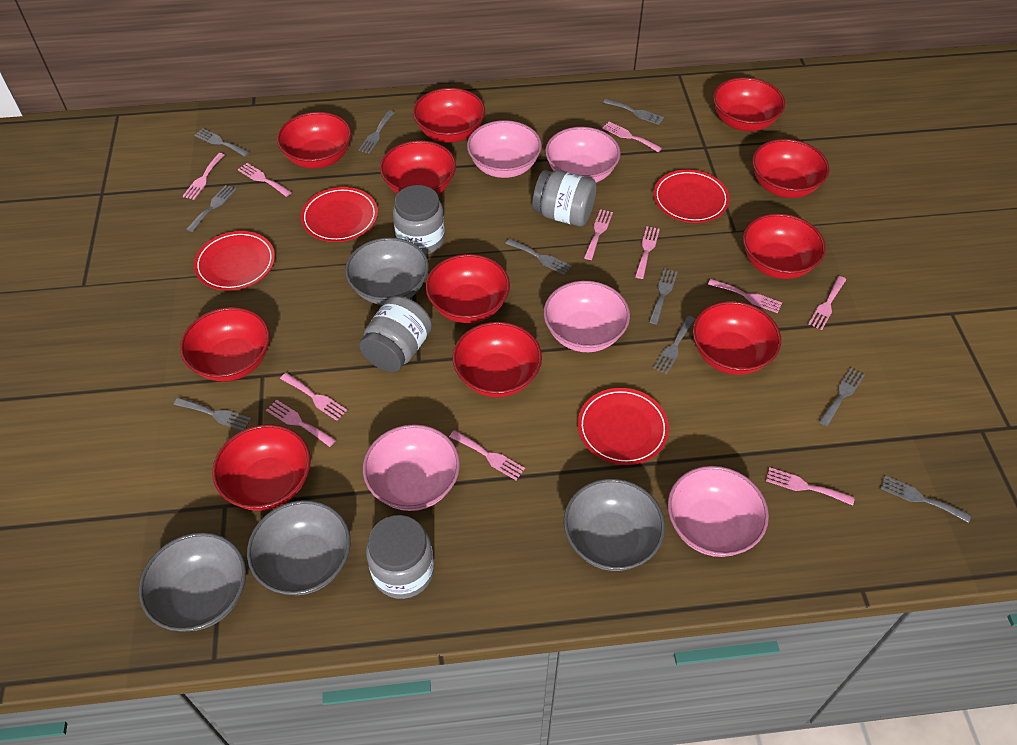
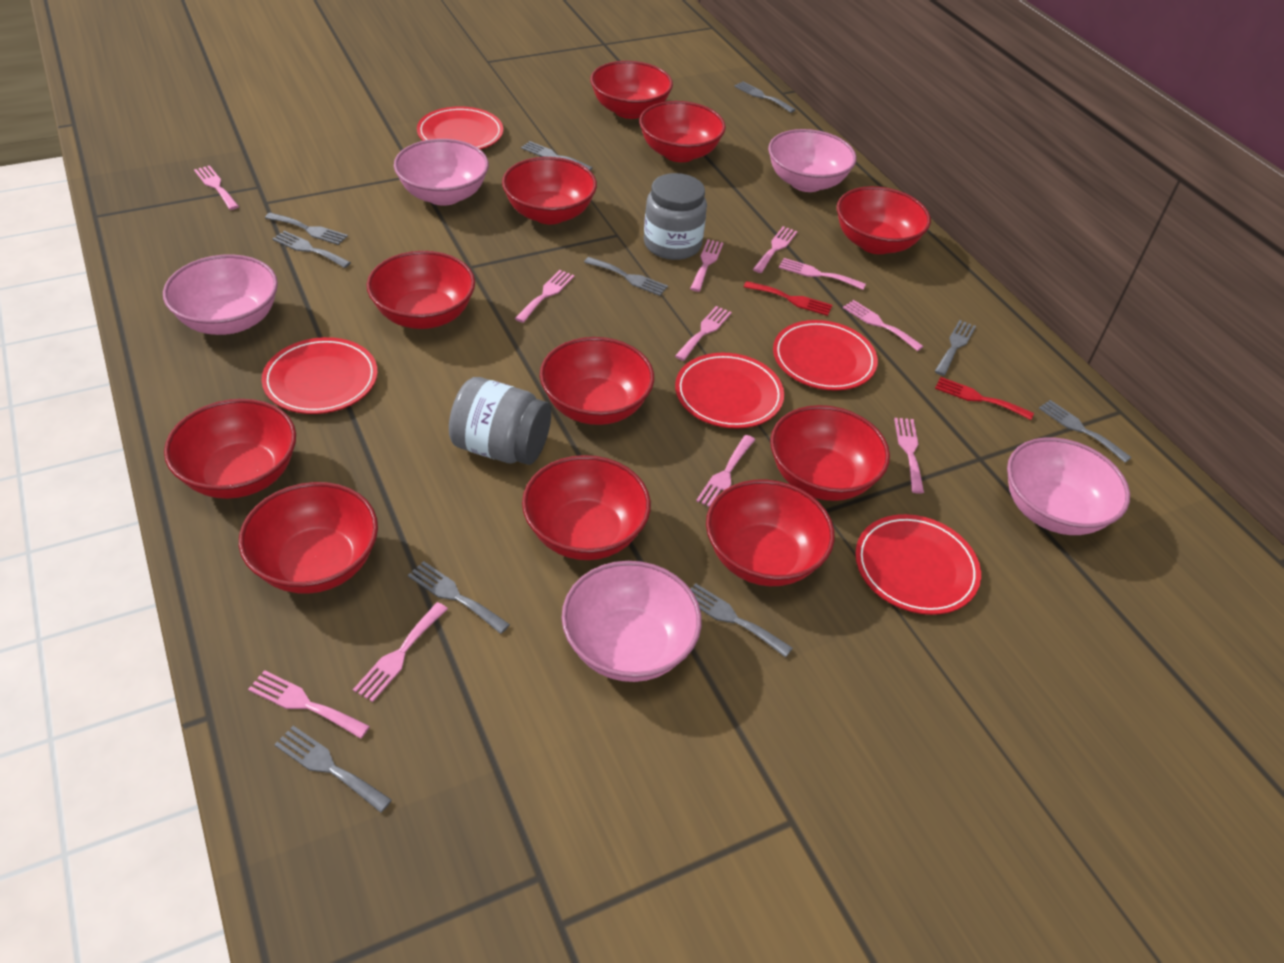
grey bowl: 4 -> 0
grey jar: 4 -> 2
red fork: 0 -> 2
red plate: 4 -> 5

